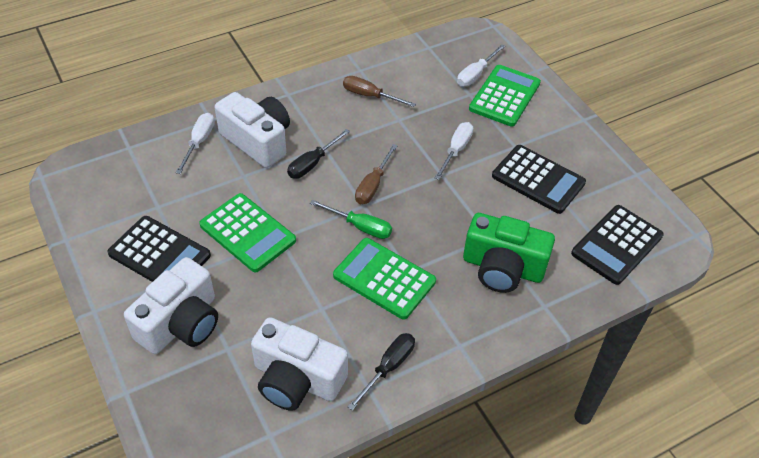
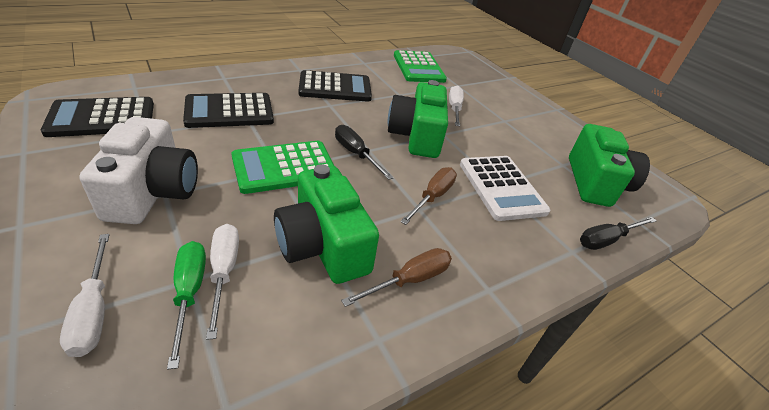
green calculator: 3 -> 2
green camera: 1 -> 3
white calculator: 0 -> 1
white camera: 3 -> 1

